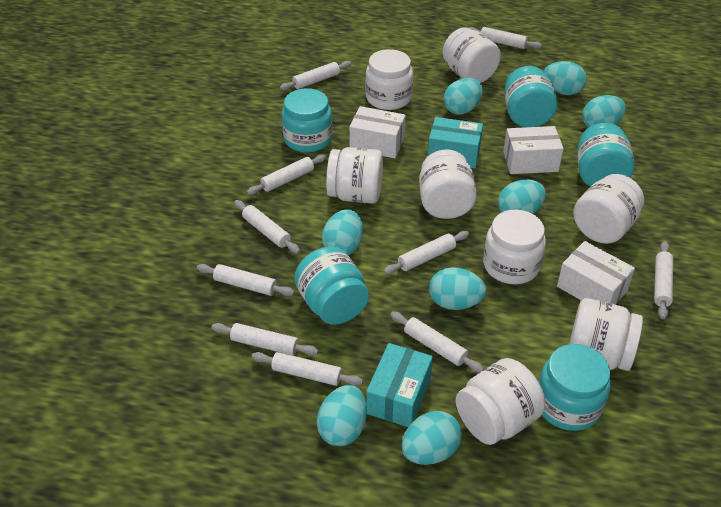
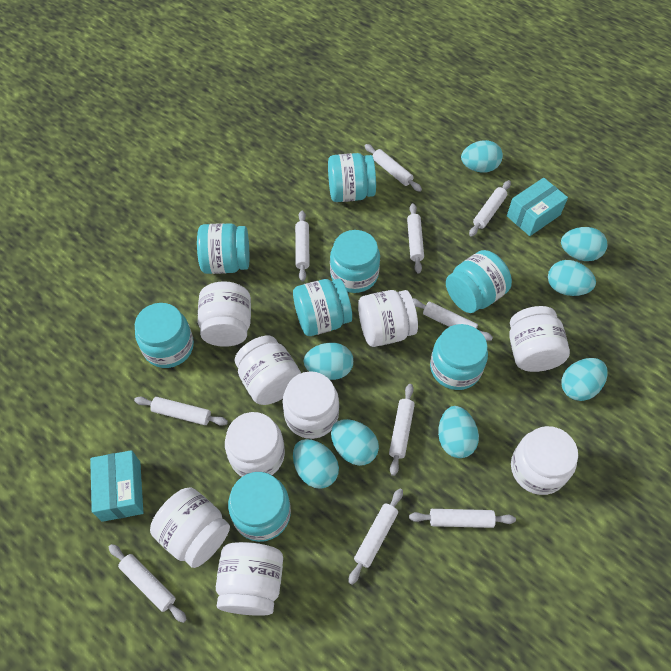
turquoise jar: 5 -> 8
white box: 3 -> 0
white jar: 8 -> 9

